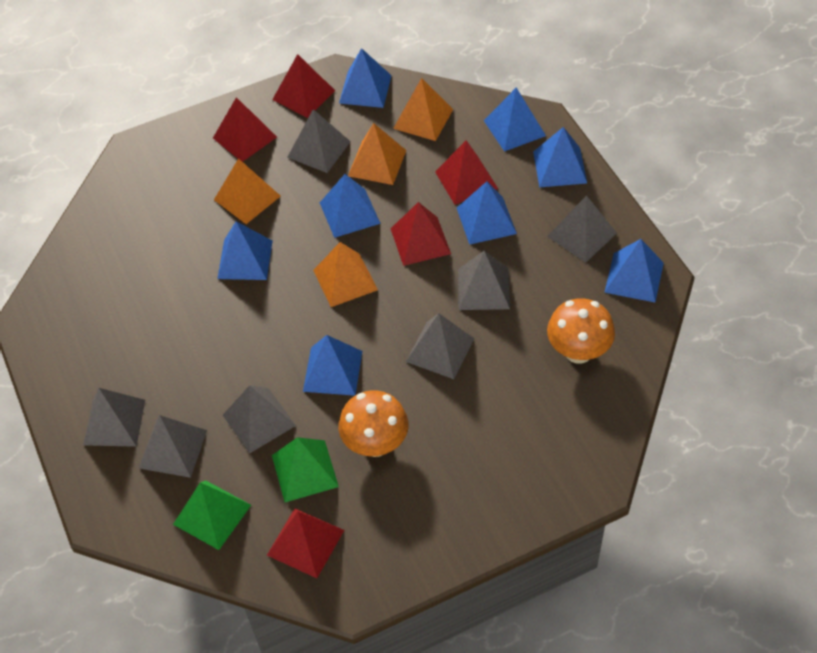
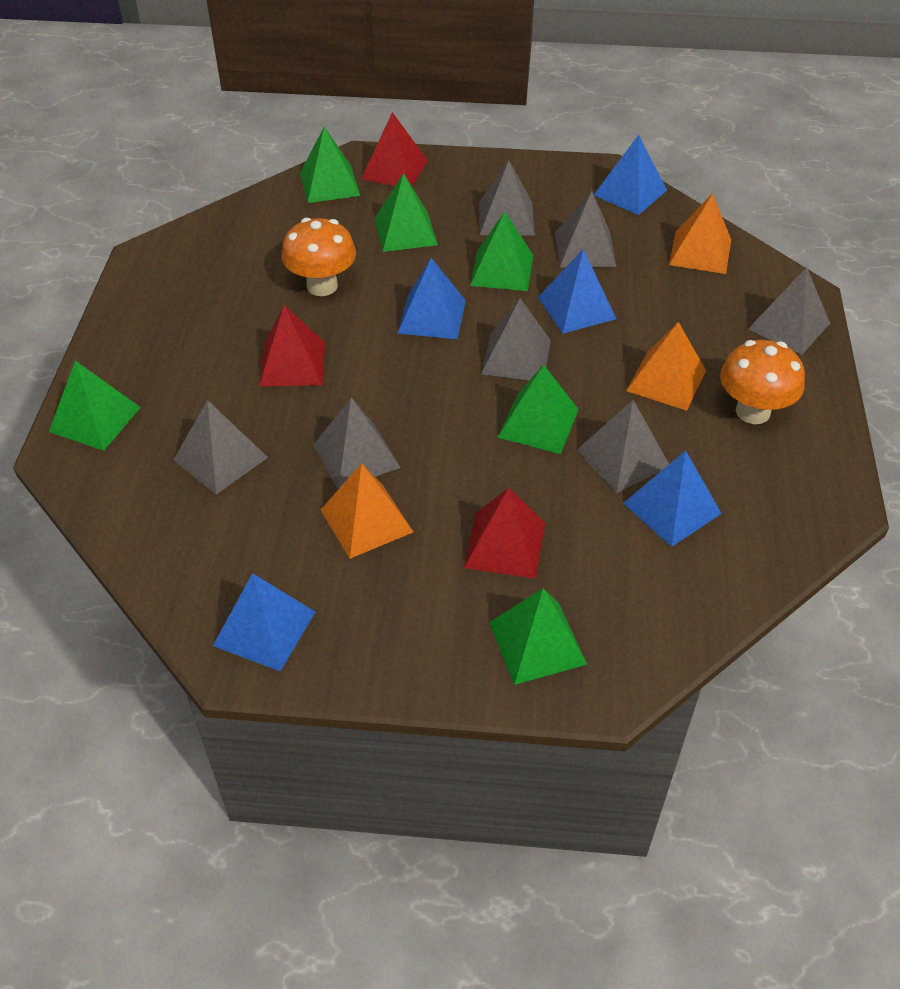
blue pyramid: 8 -> 5
green pyramid: 2 -> 6
orange pyramid: 4 -> 3
red pyramid: 5 -> 3

